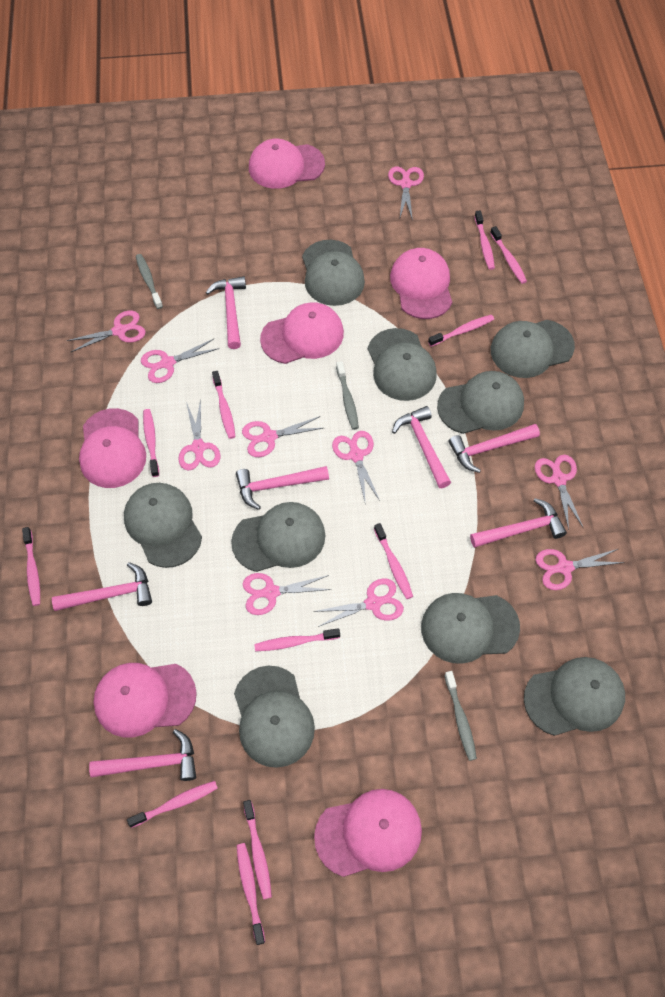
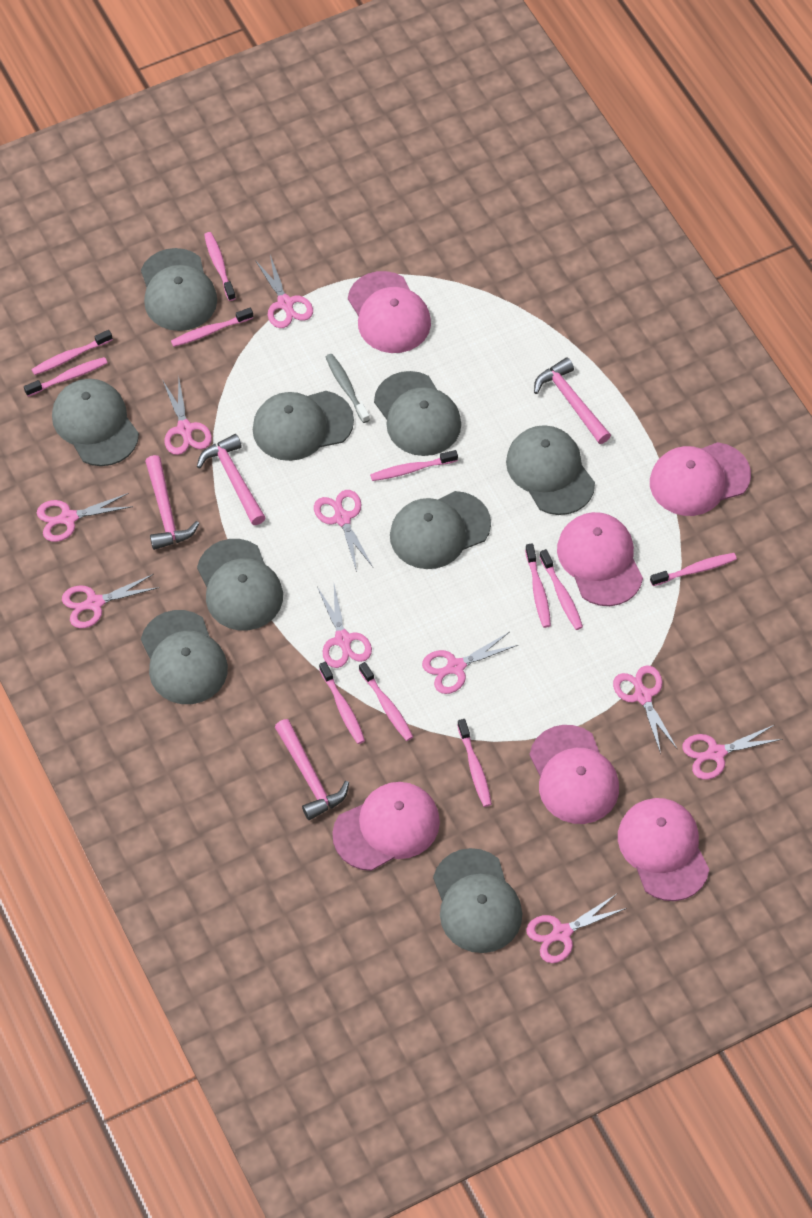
grey toothbrush: 3 -> 1
pink hammer: 7 -> 4

